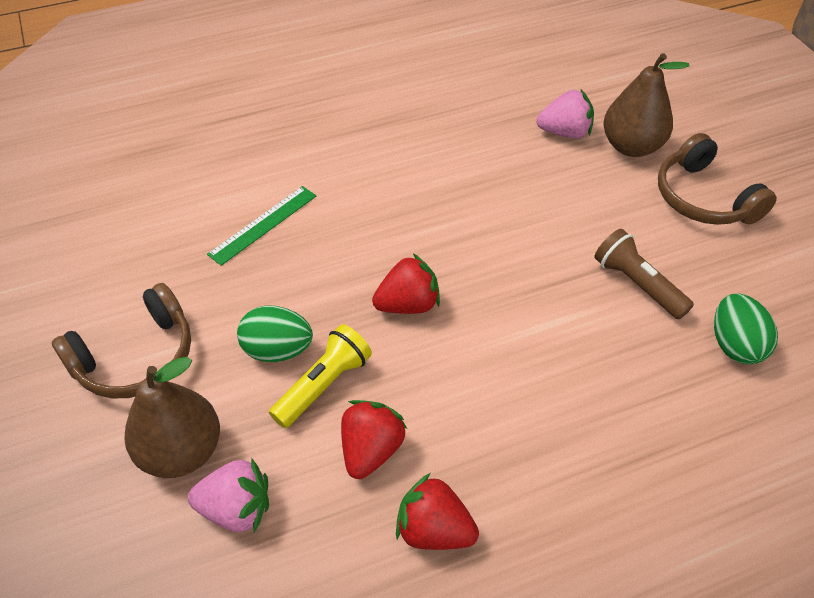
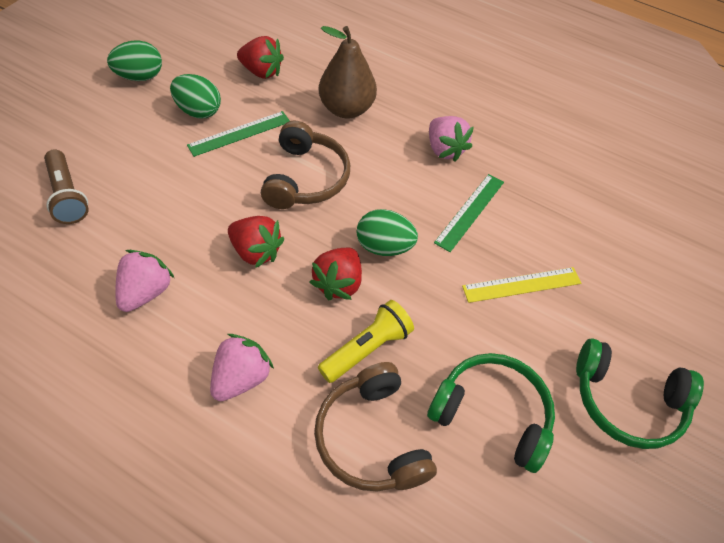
brown pear: 2 -> 1
green egg: 2 -> 3
green headphones: 0 -> 2
green ruler: 1 -> 2
pink strawberry: 2 -> 3
yellow ruler: 0 -> 1

